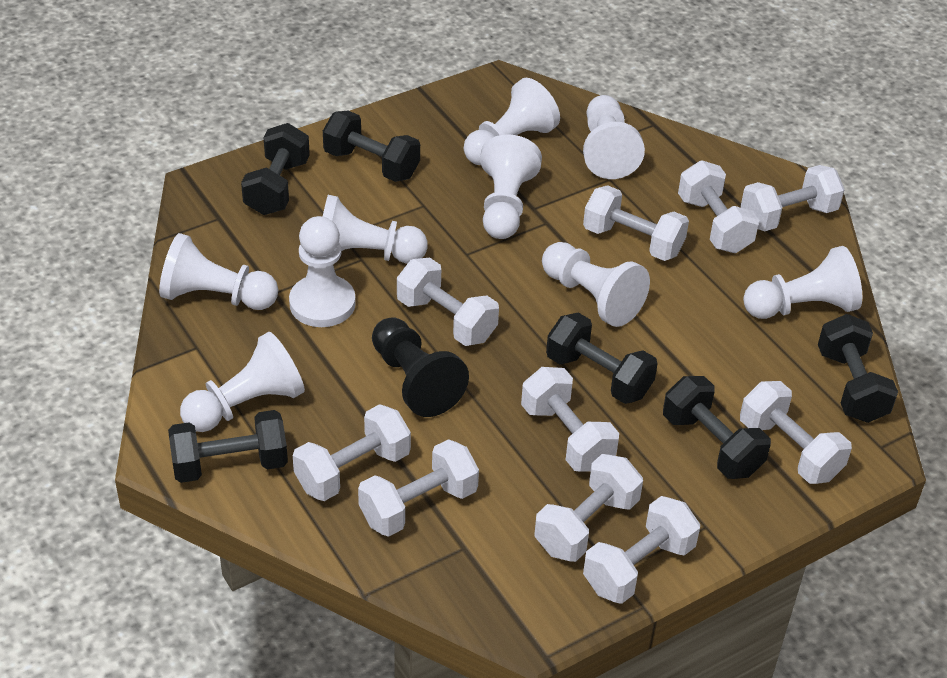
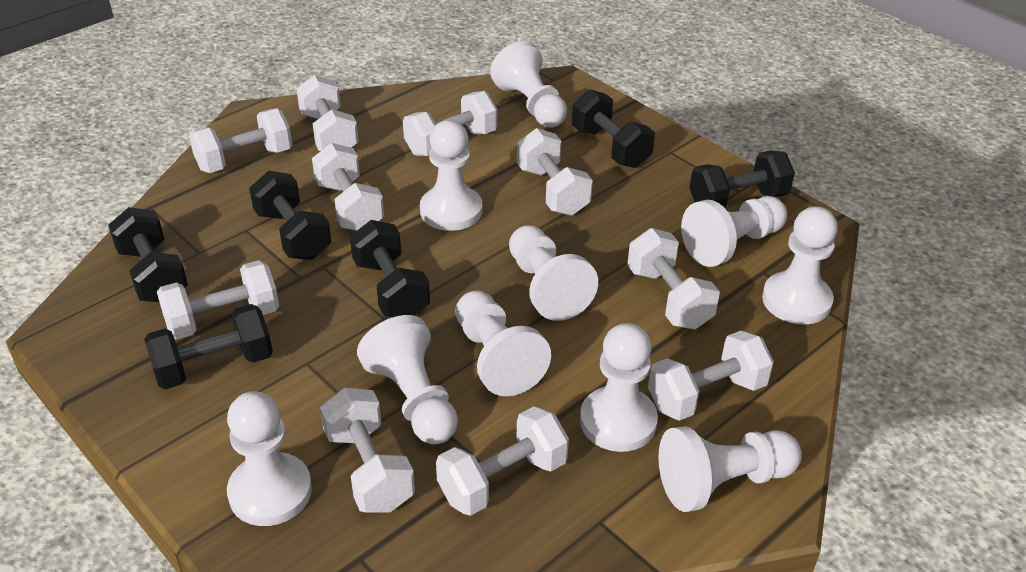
black pawn: 1 -> 0
white pawn: 9 -> 10

